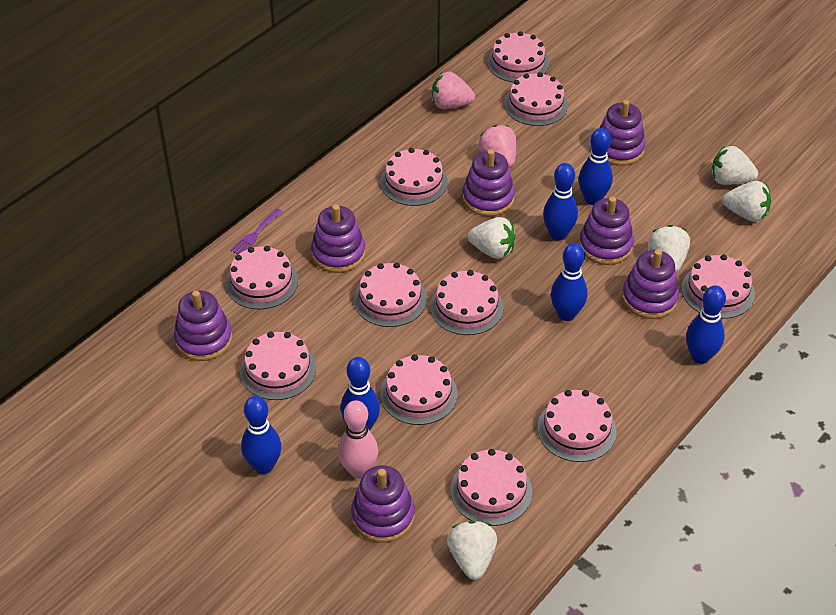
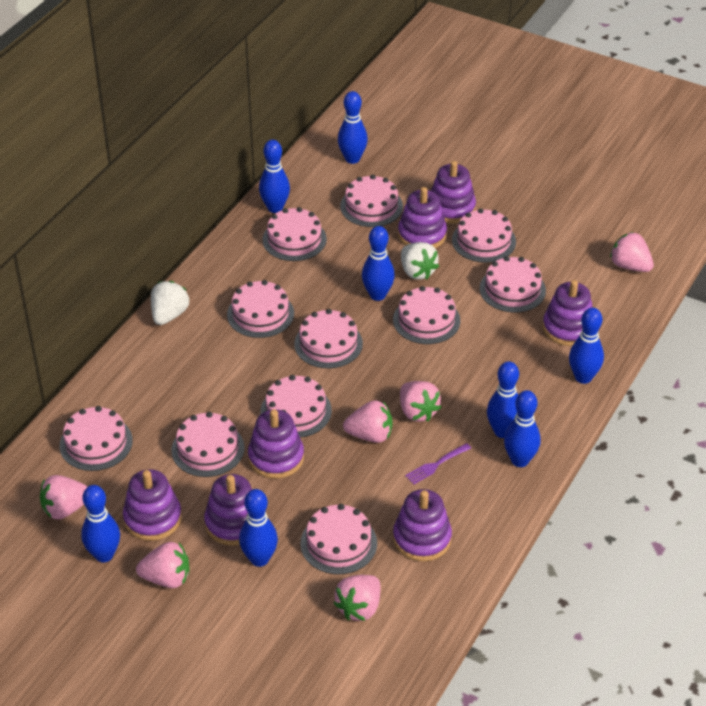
blue bowling pin: 6 -> 8
pink bowling pin: 1 -> 0
pink strawberry: 2 -> 6
white strawberry: 5 -> 2

